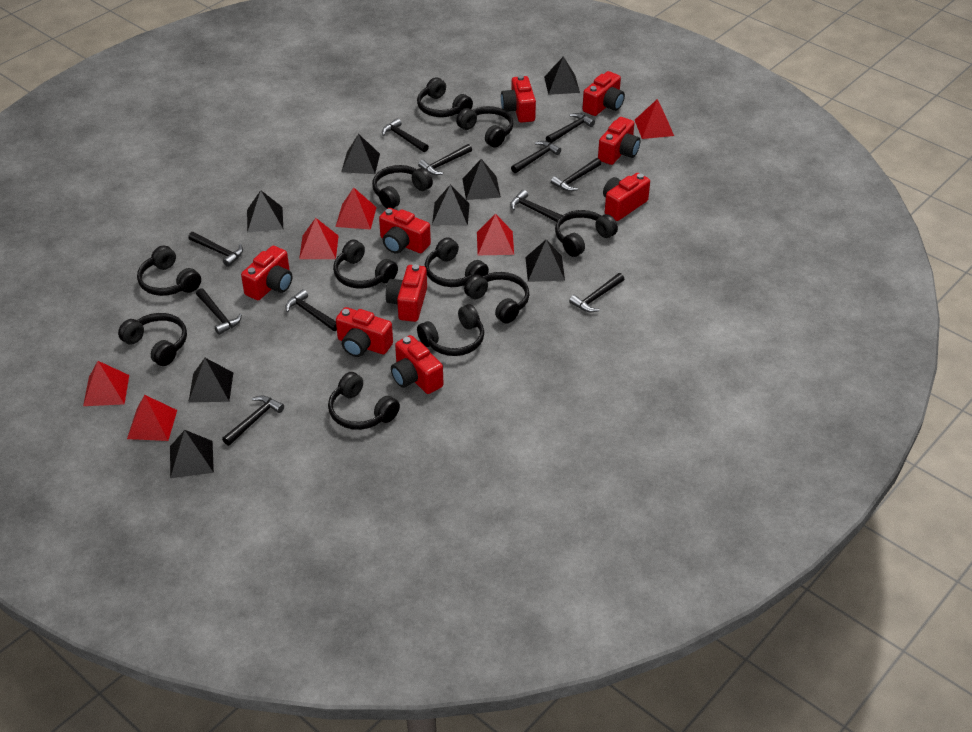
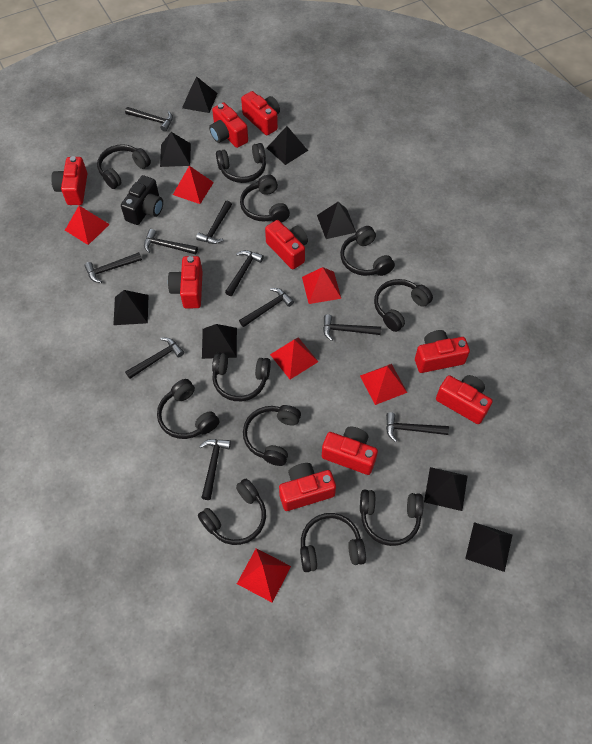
black camera: 0 -> 1
black hammer: 11 -> 10

